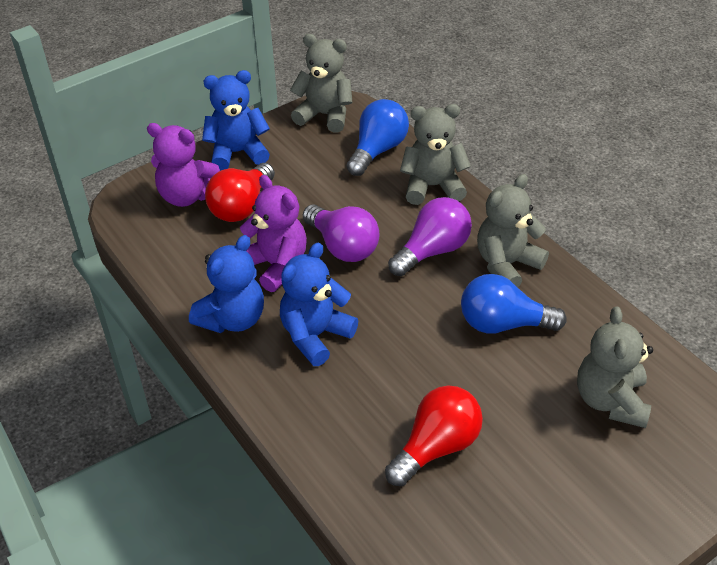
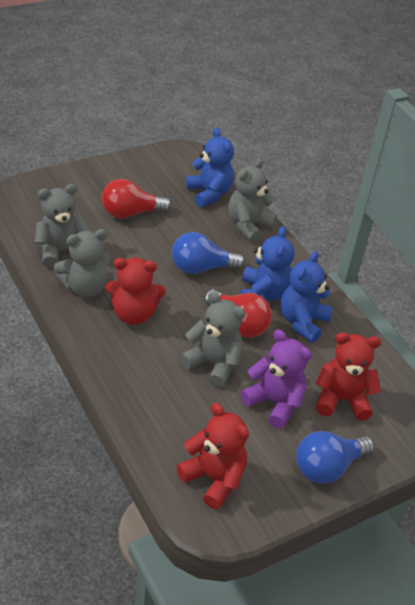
purple light bulb: 2 -> 0
purple teddy bear: 2 -> 1
red teddy bear: 0 -> 3

